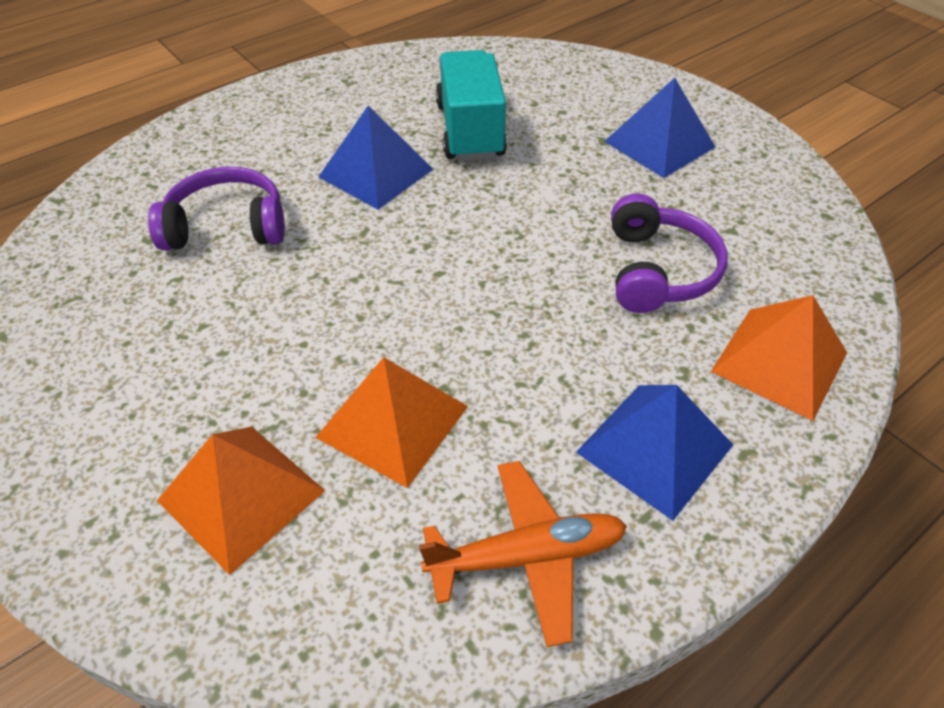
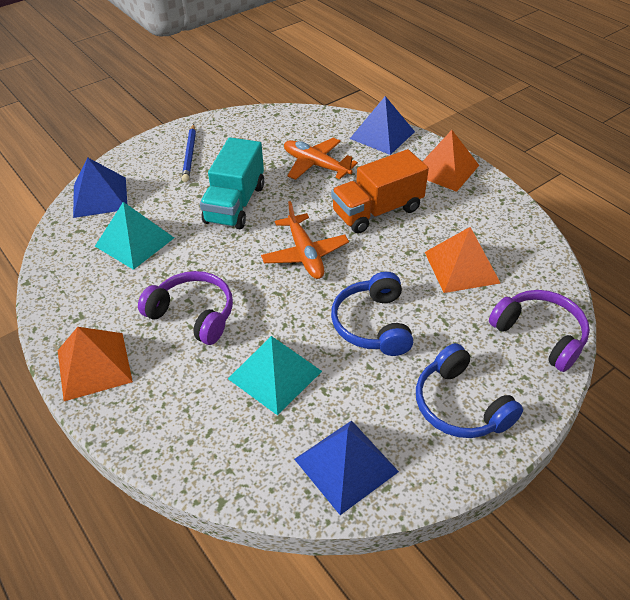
blue headphones: 0 -> 2
blue pencil: 0 -> 1
orange plane: 1 -> 2
orange truck: 0 -> 1
turquoise pyramid: 0 -> 2

